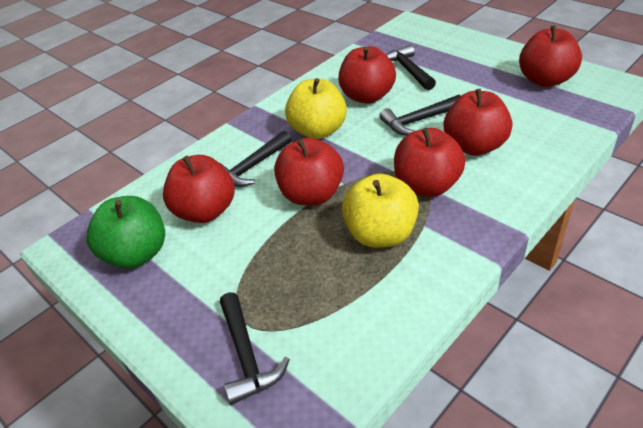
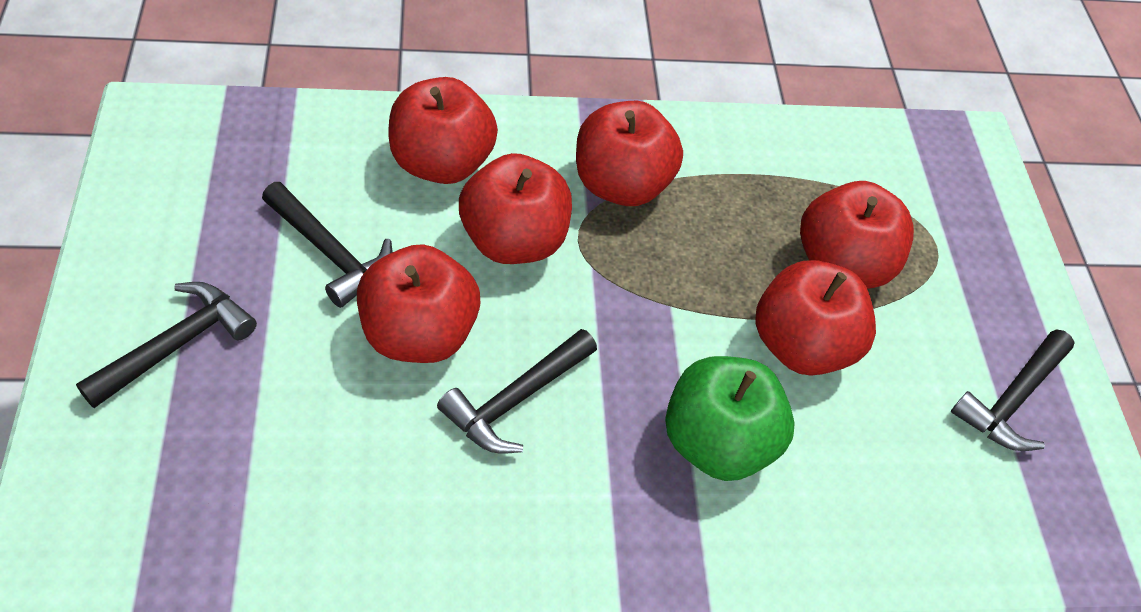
yellow apple: 2 -> 0

